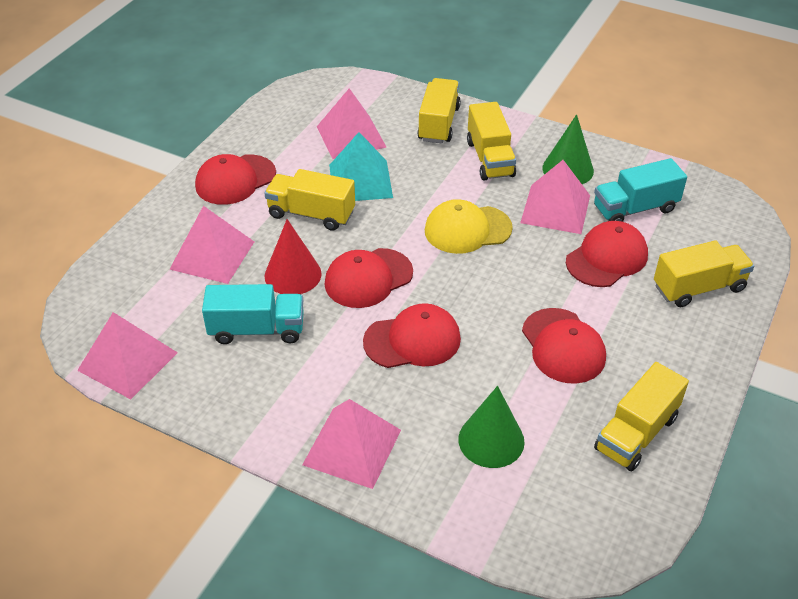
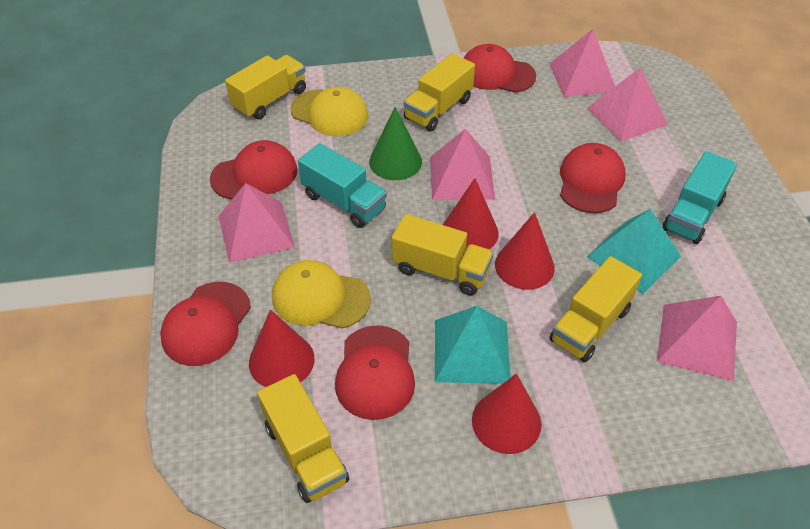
green cone: 2 -> 1
red cone: 1 -> 4
turquoise pyramid: 1 -> 2
yellow cap: 1 -> 2

